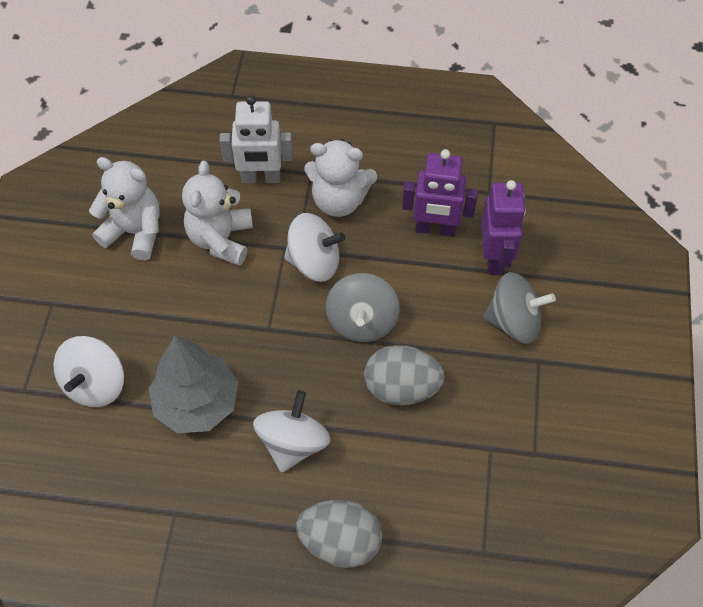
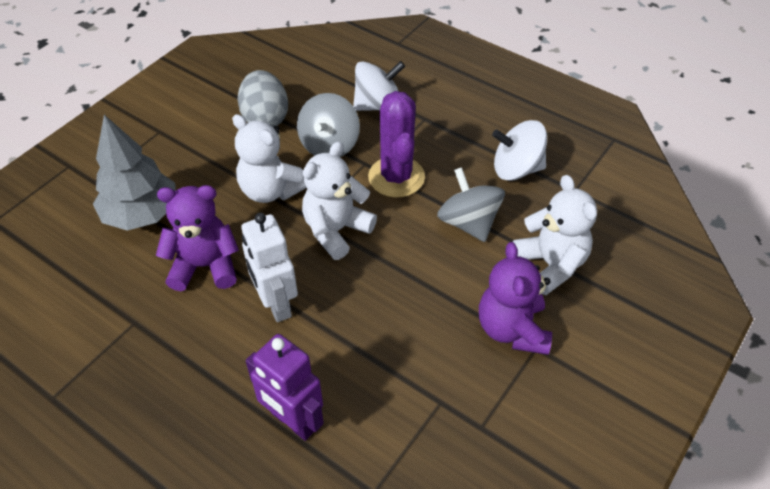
grey egg: 2 -> 1
purple cactus: 0 -> 1
purple robot: 2 -> 1
purple teddy bear: 0 -> 2
white spinning top: 3 -> 2

